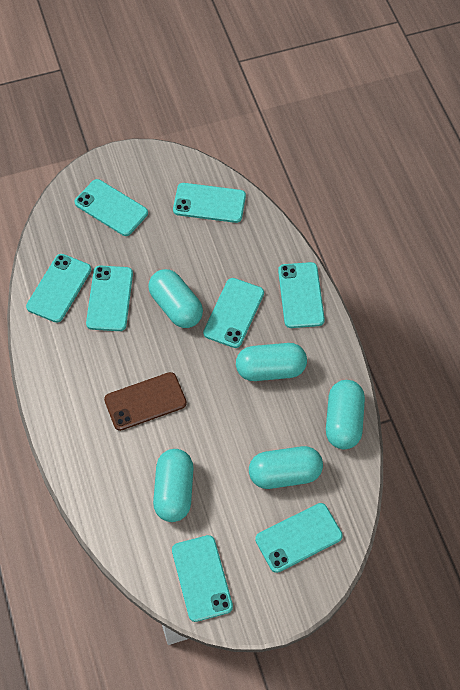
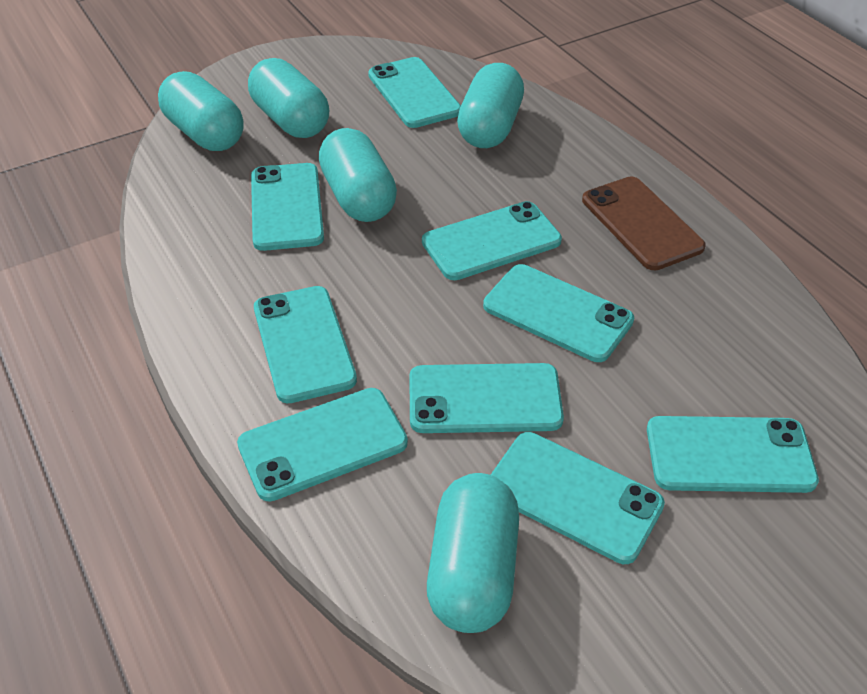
turquoise phone: 8 -> 9

